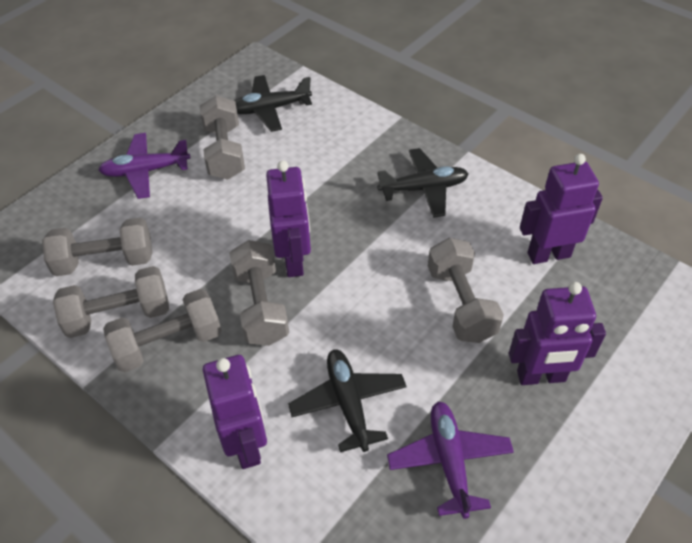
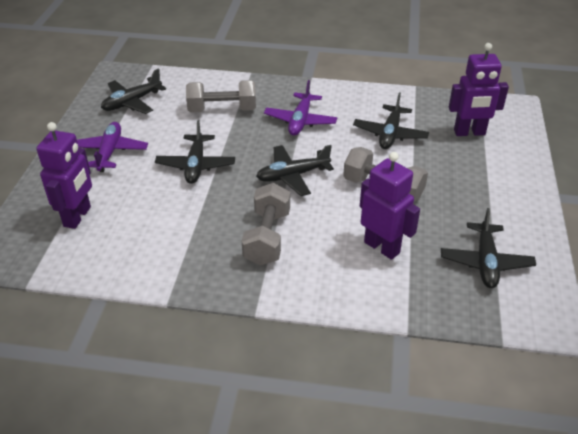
black plane: 3 -> 5
grey dumbbell: 6 -> 3
purple robot: 4 -> 3

